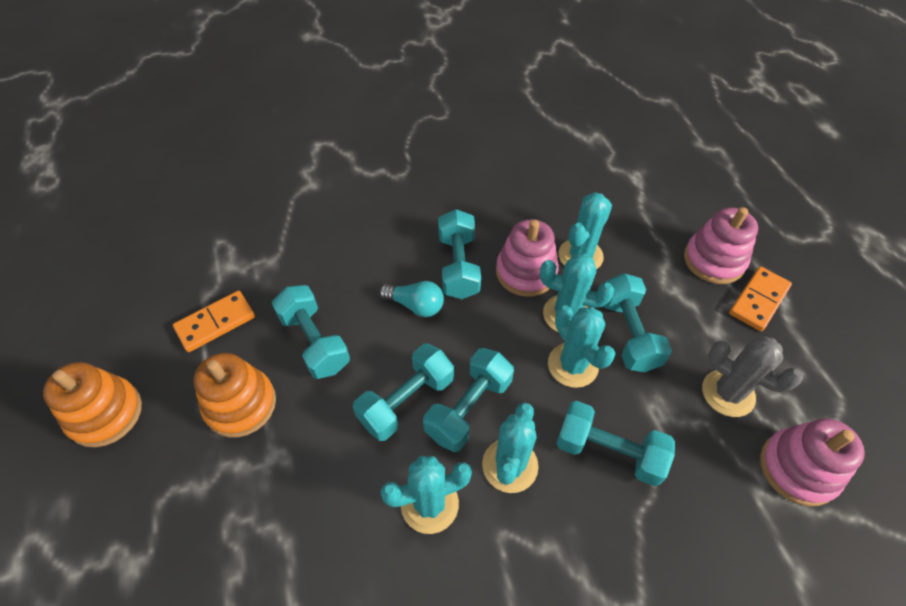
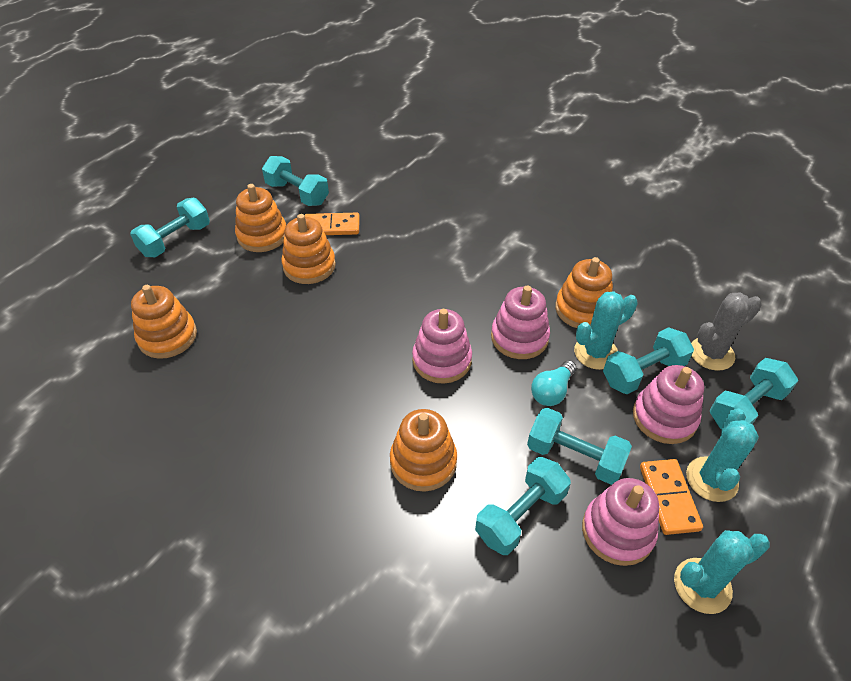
orange stacking toy: 2 -> 5
pink stacking toy: 3 -> 4
turquoise cactus: 5 -> 3

